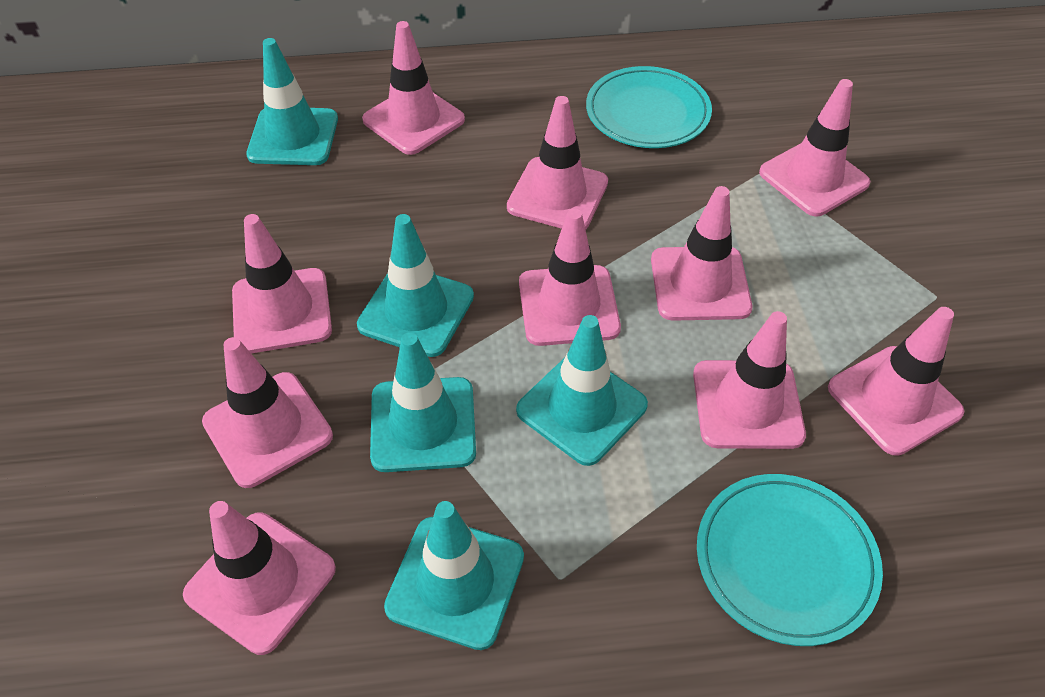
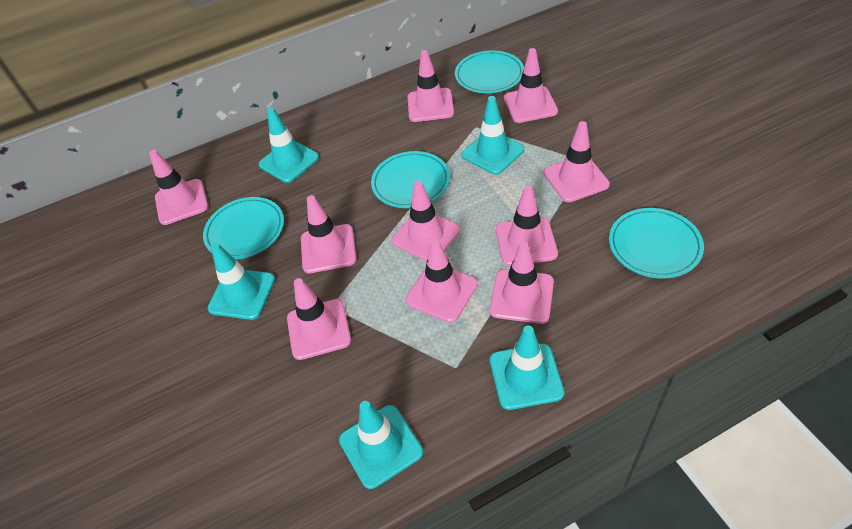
turquoise plate: 2 -> 4

